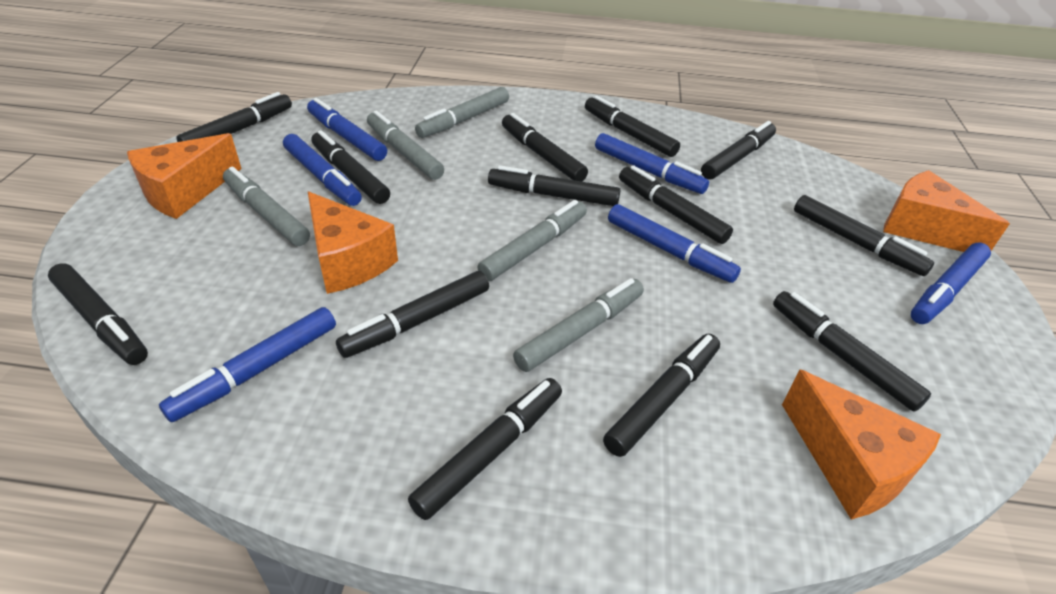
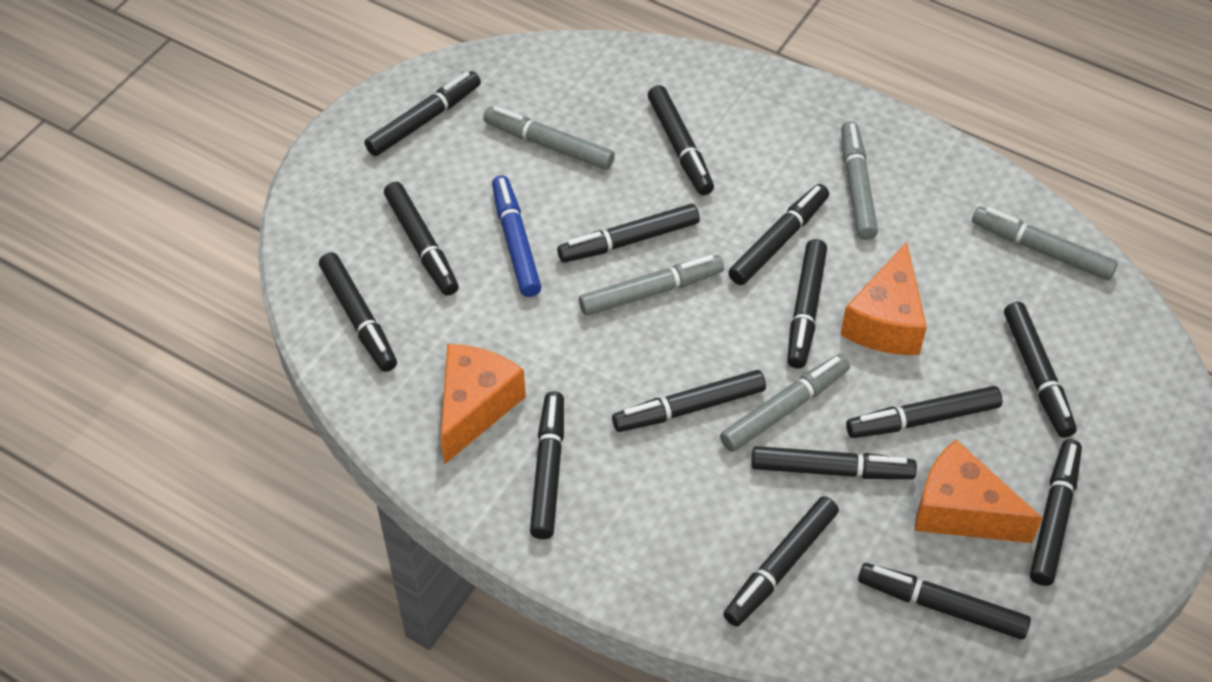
black marker: 13 -> 15
blue marker: 6 -> 1
orange cheese: 4 -> 3

